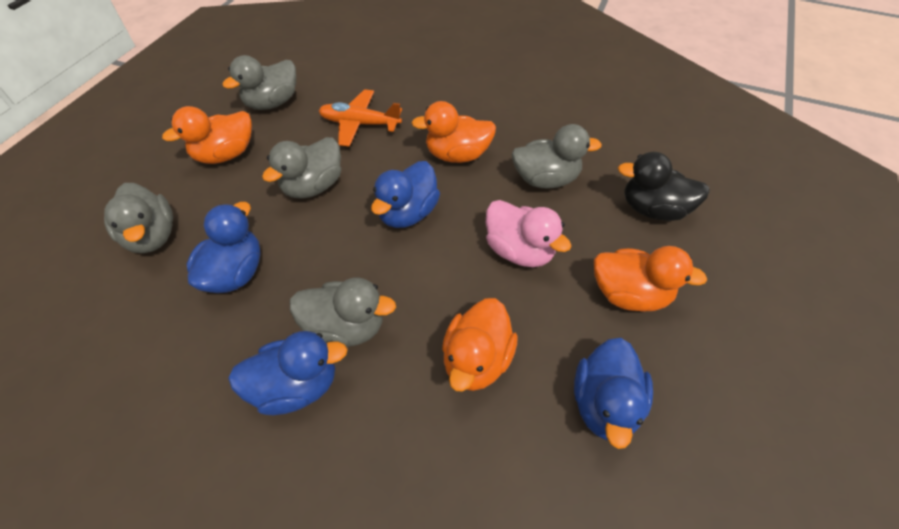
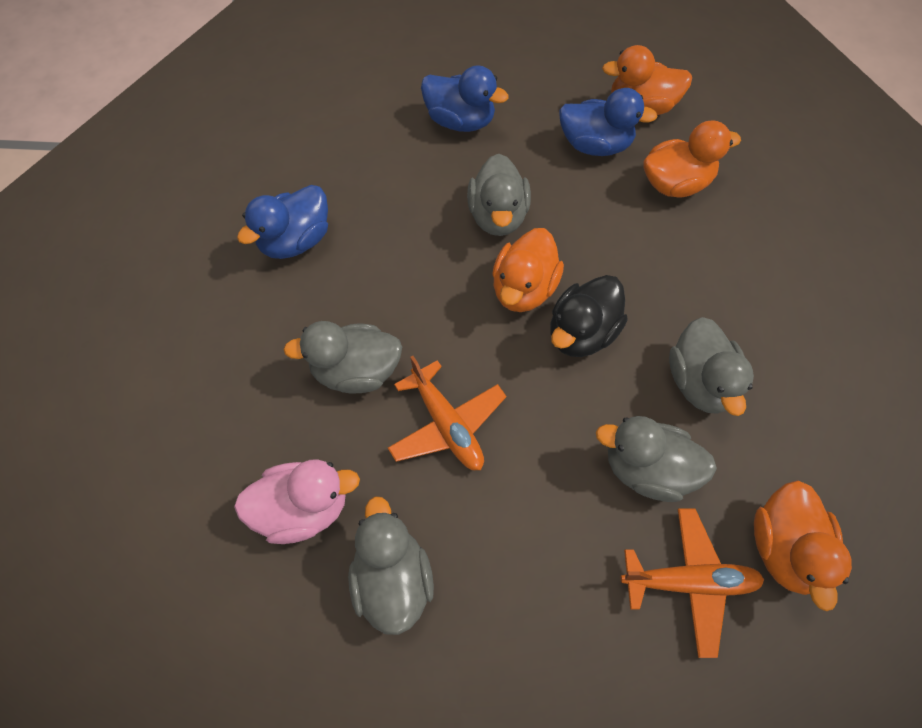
blue duck: 4 -> 3
orange plane: 1 -> 2

